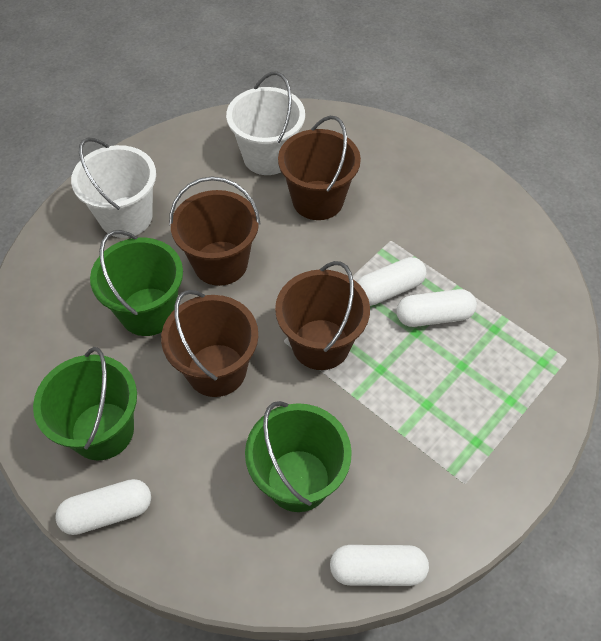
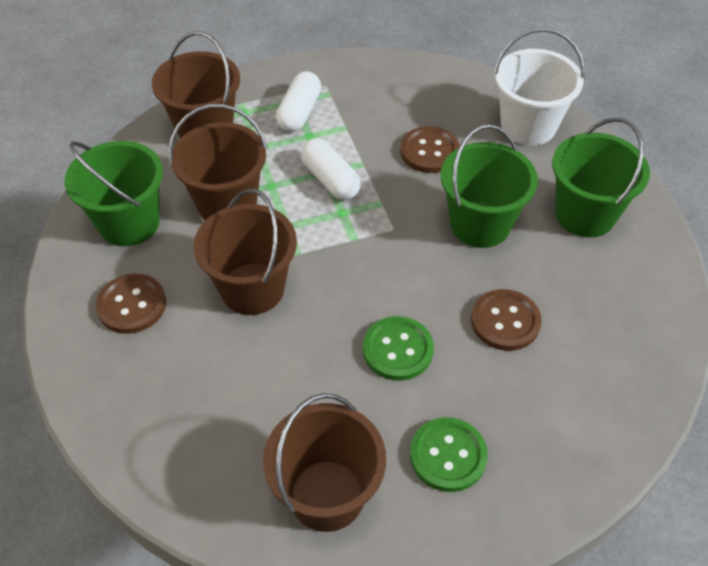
brown button: 0 -> 3
green button: 0 -> 2
white bucket: 2 -> 1
white capsule: 4 -> 2

